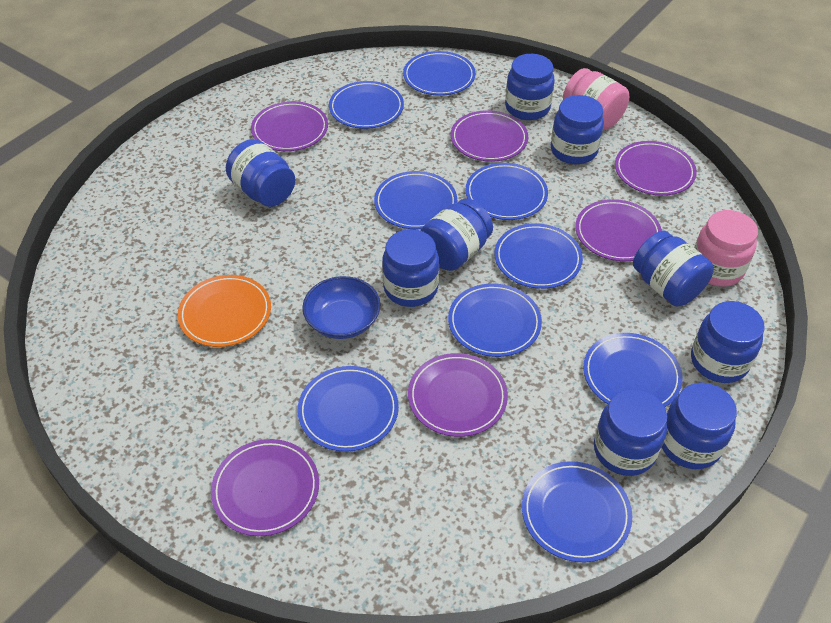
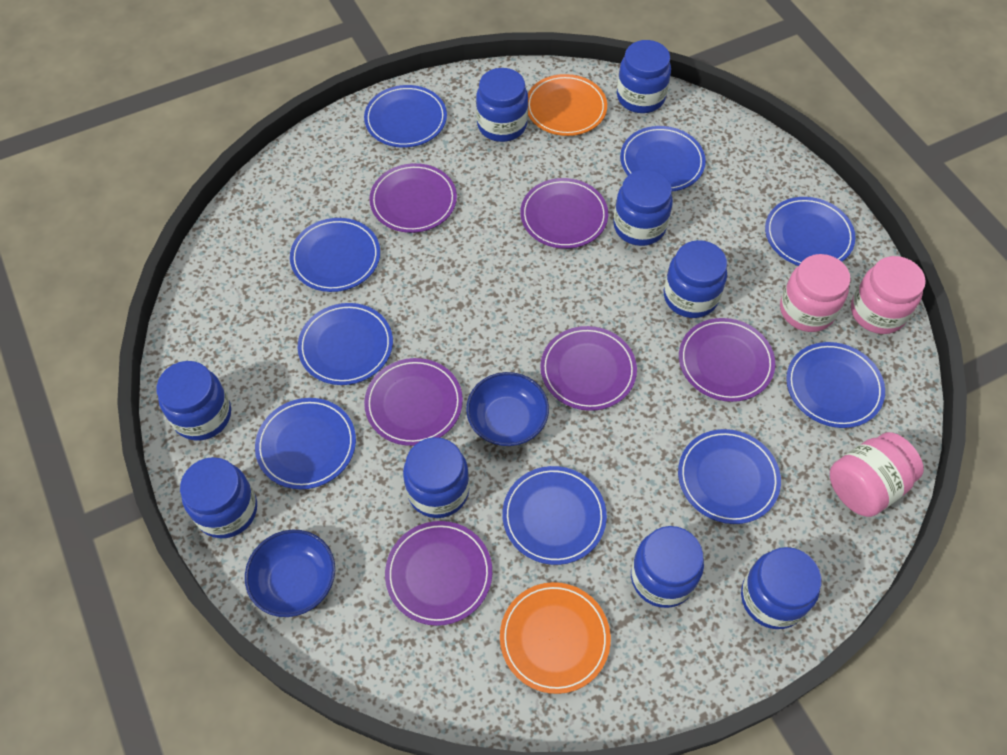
blue bowl: 1 -> 2
orange plate: 1 -> 2
pink jar: 2 -> 3

